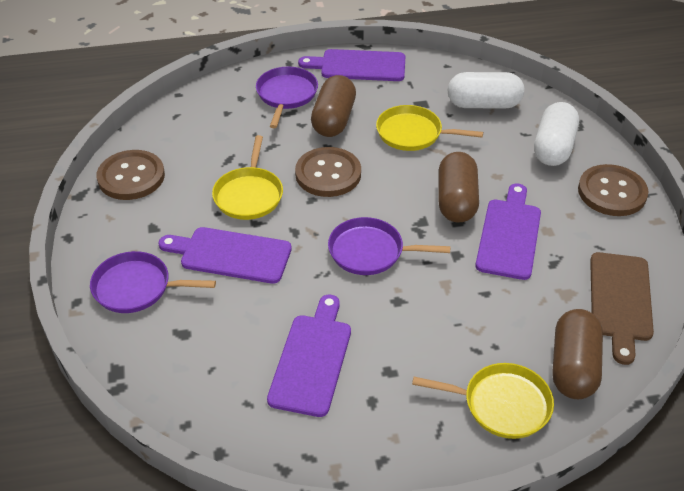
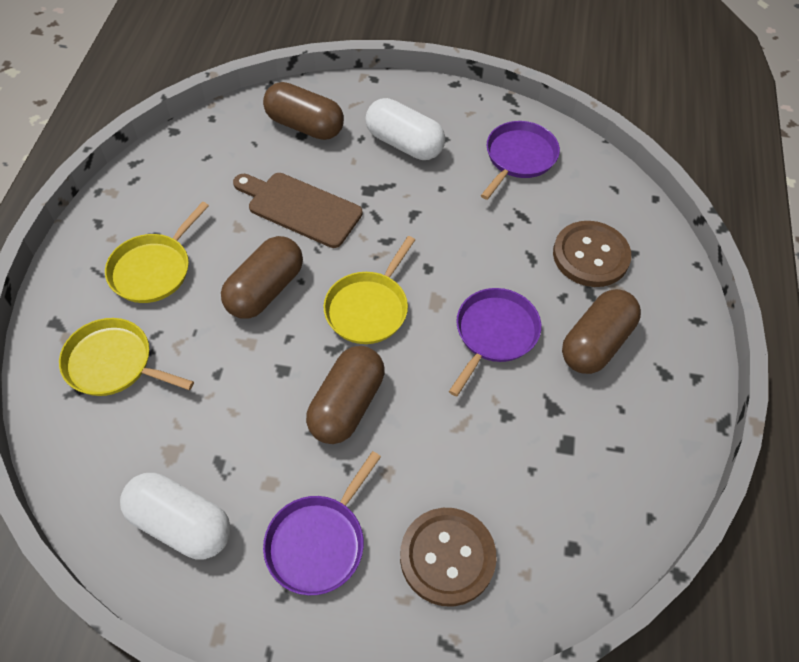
brown button: 3 -> 2
brown capsule: 3 -> 4
purple cutting board: 4 -> 0

